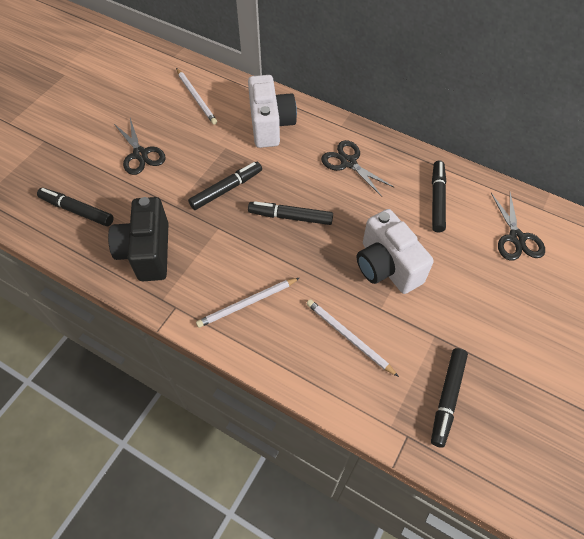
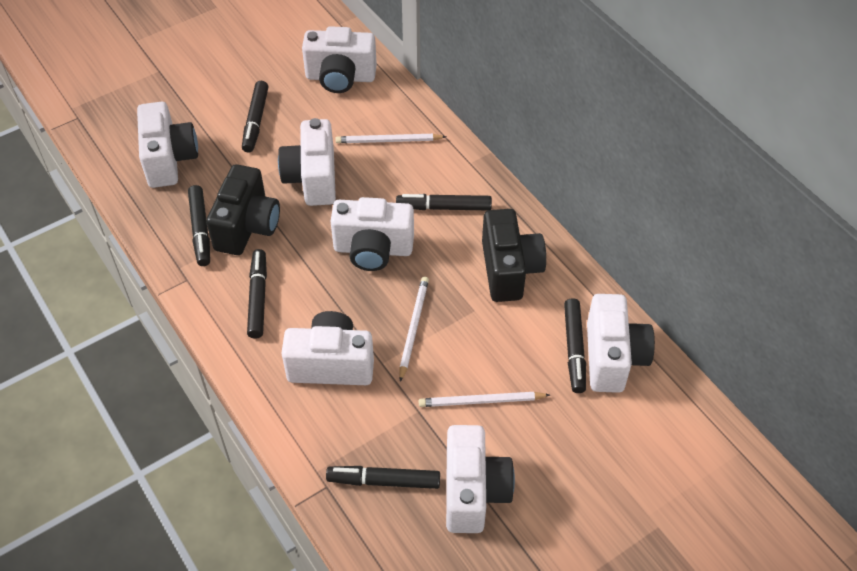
black camera: 1 -> 2
black marker: 5 -> 6
black scissors: 3 -> 0
white camera: 2 -> 7

